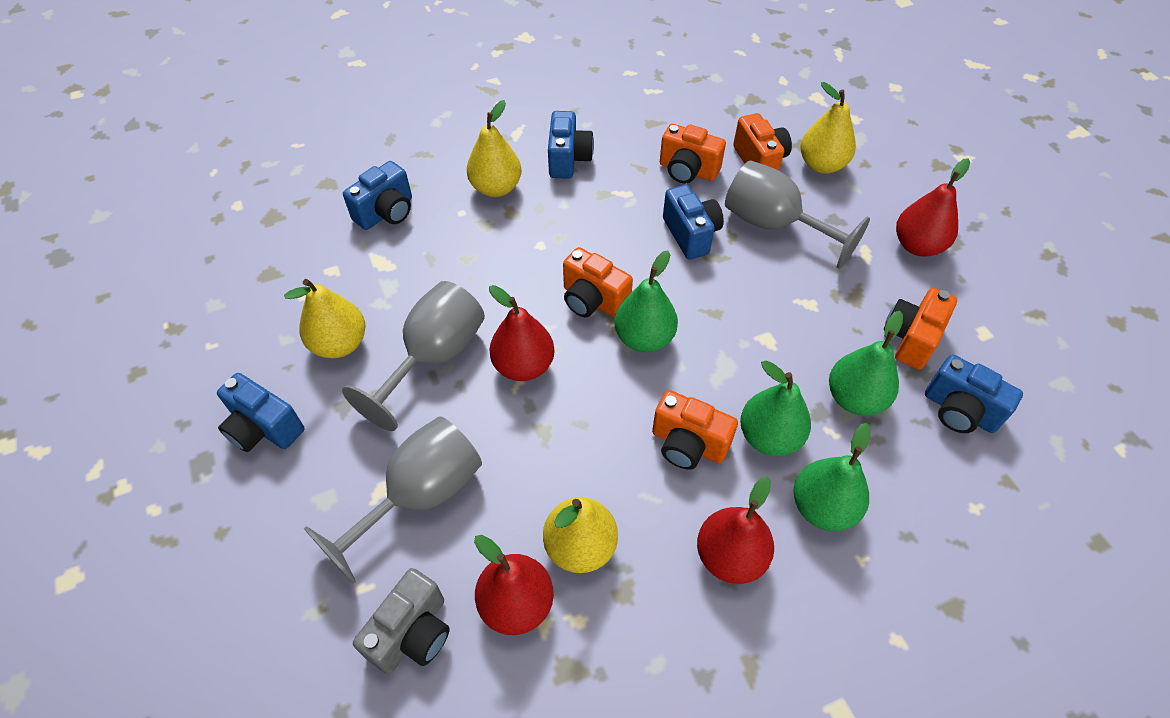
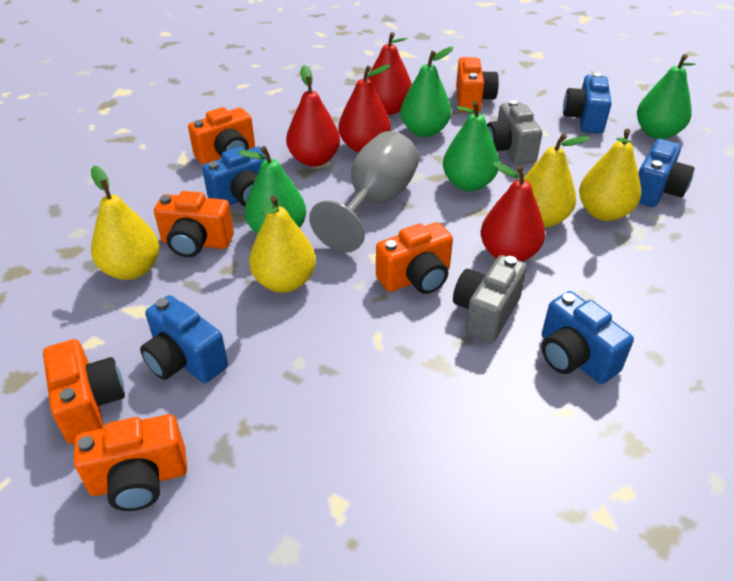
grey camera: 1 -> 2
grey goblet: 3 -> 1
orange camera: 5 -> 6

